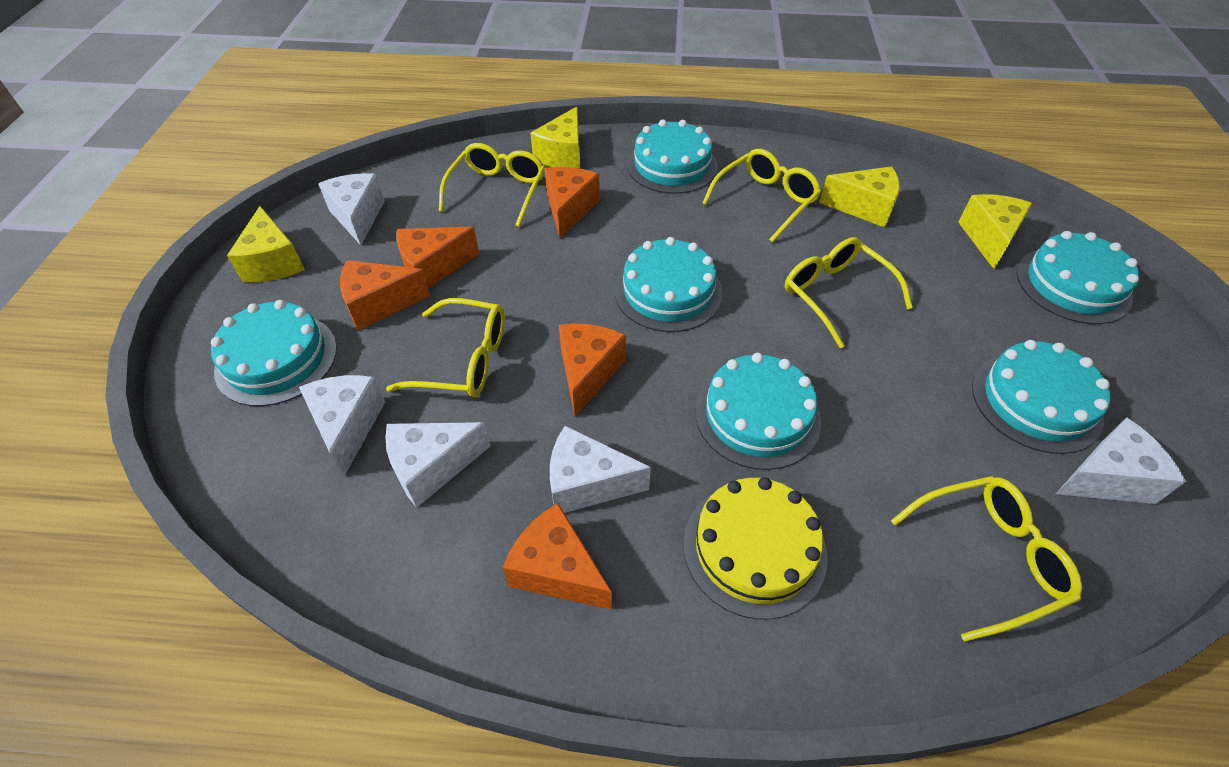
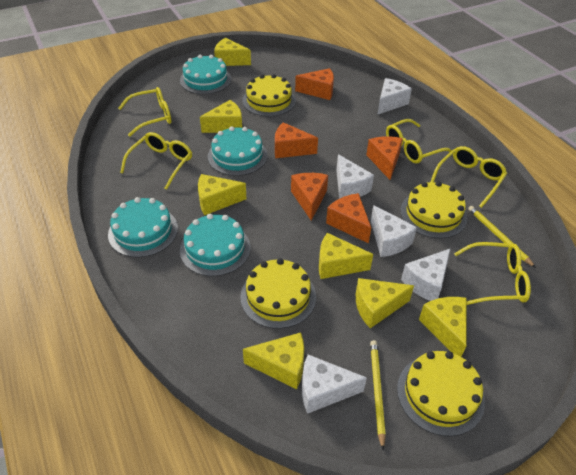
turquoise cake: 6 -> 4
yellow cake: 1 -> 4
yellow cheese: 4 -> 7
yellow pencil: 0 -> 2

